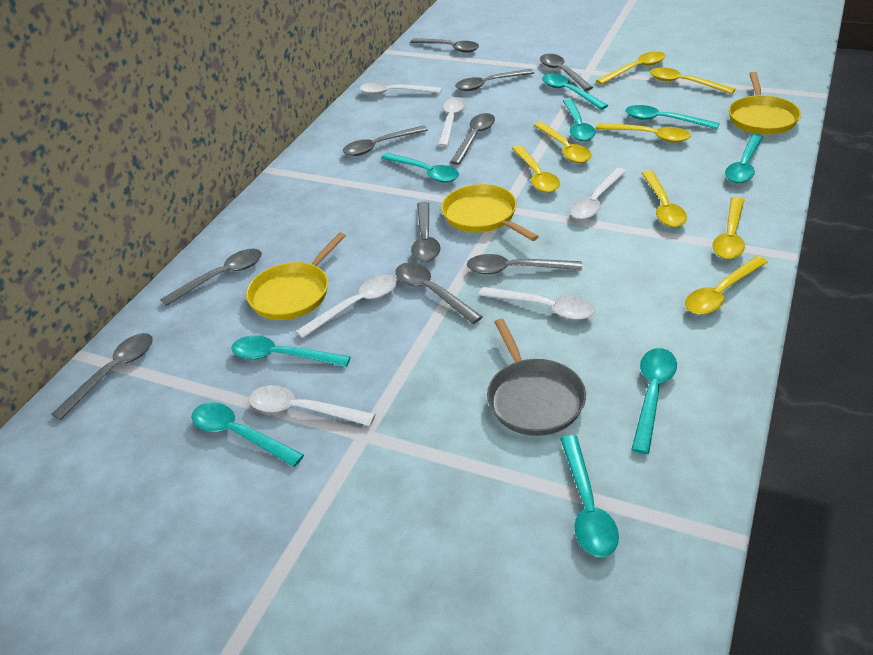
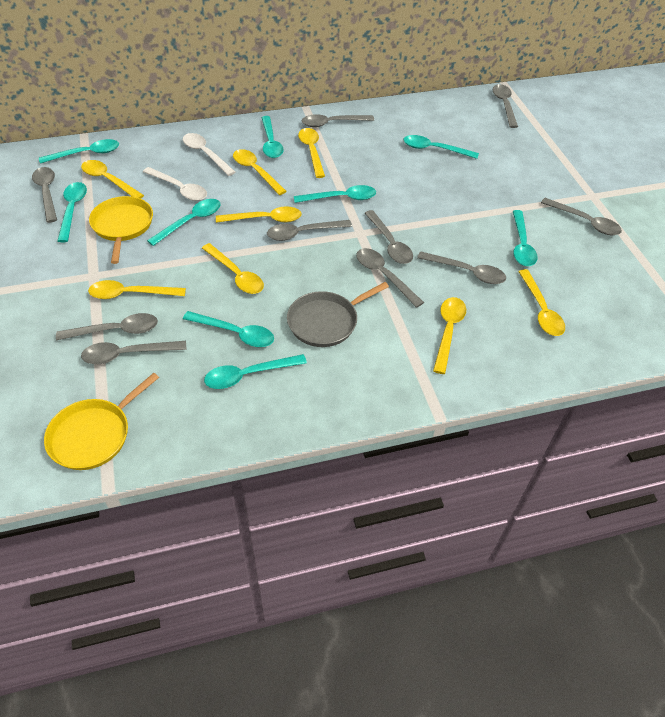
white spoon: 6 -> 2
yellow pan: 3 -> 2

